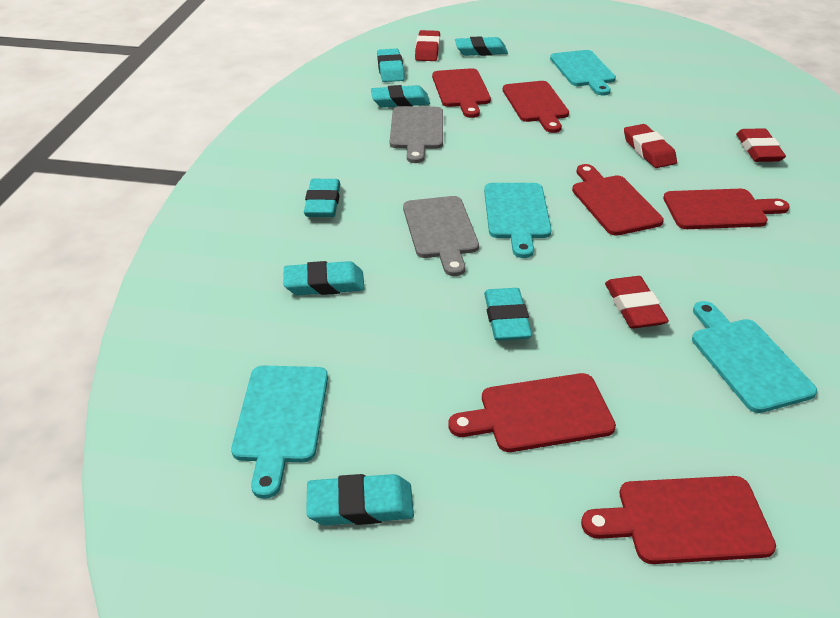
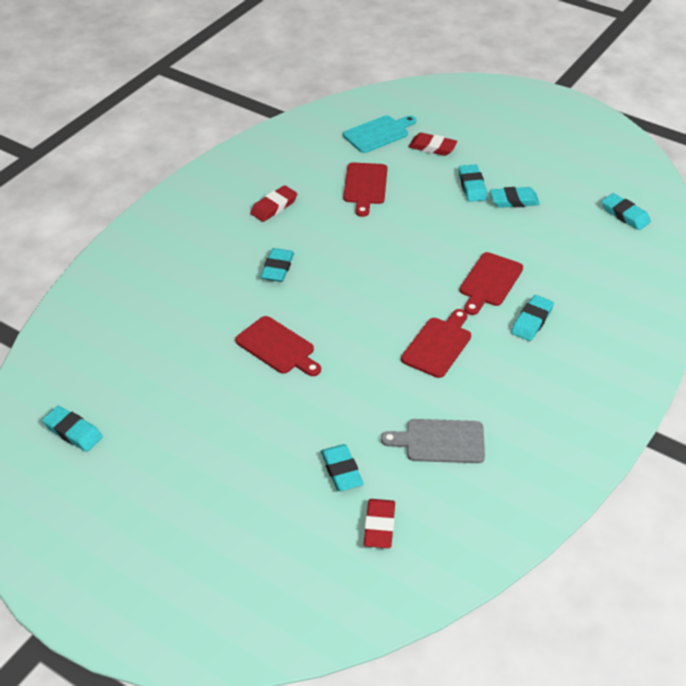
grey cutting board: 2 -> 1
red cutting board: 6 -> 4
red eraser: 4 -> 3
turquoise cutting board: 4 -> 1

